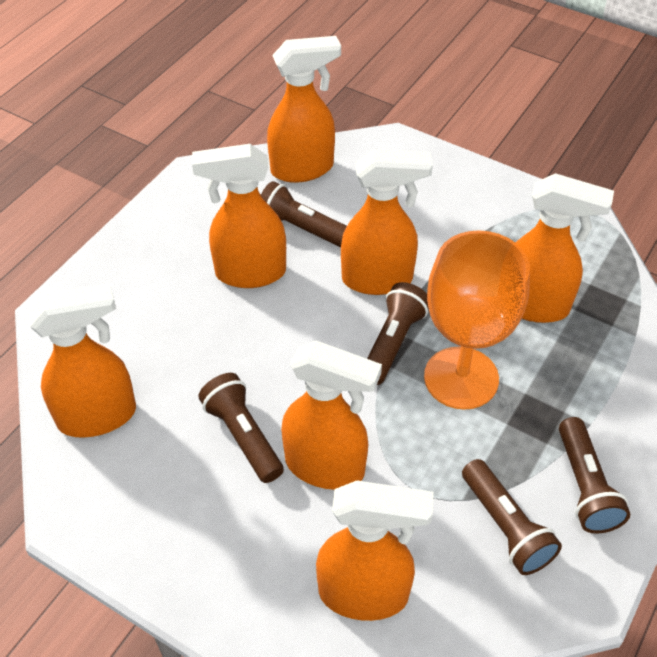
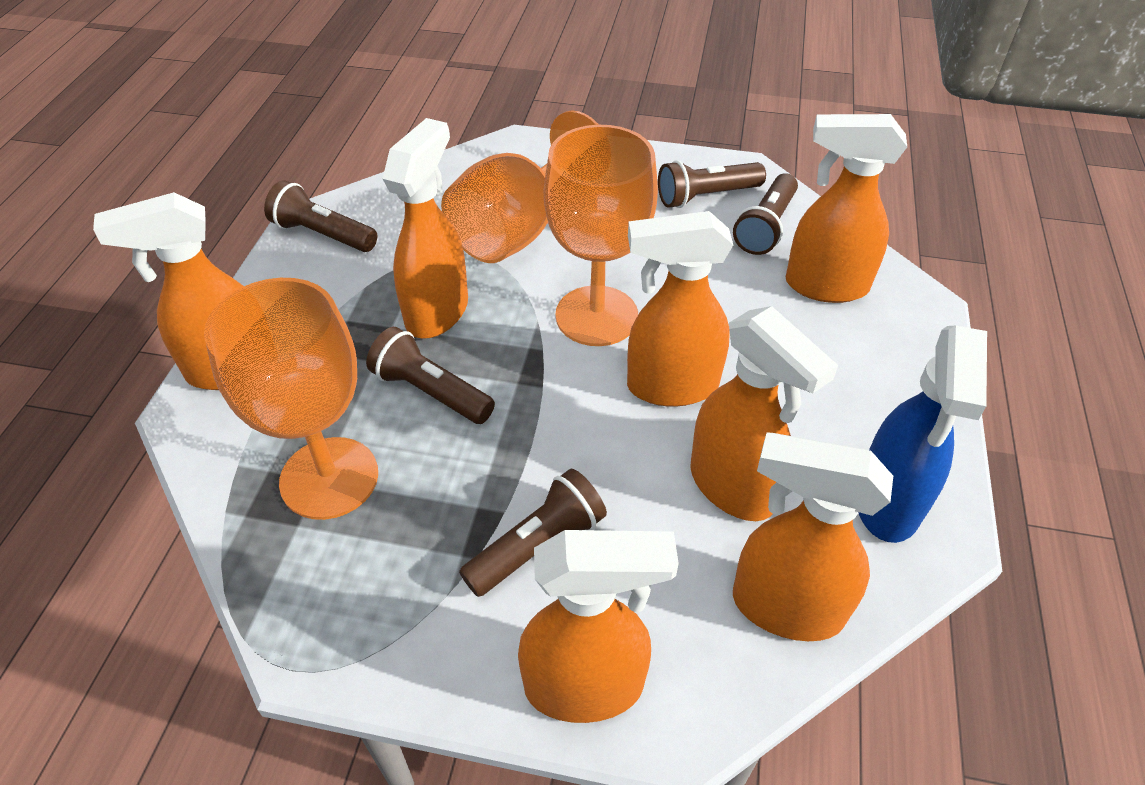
blue spray bottle: 0 -> 1
orange goblet: 1 -> 3

